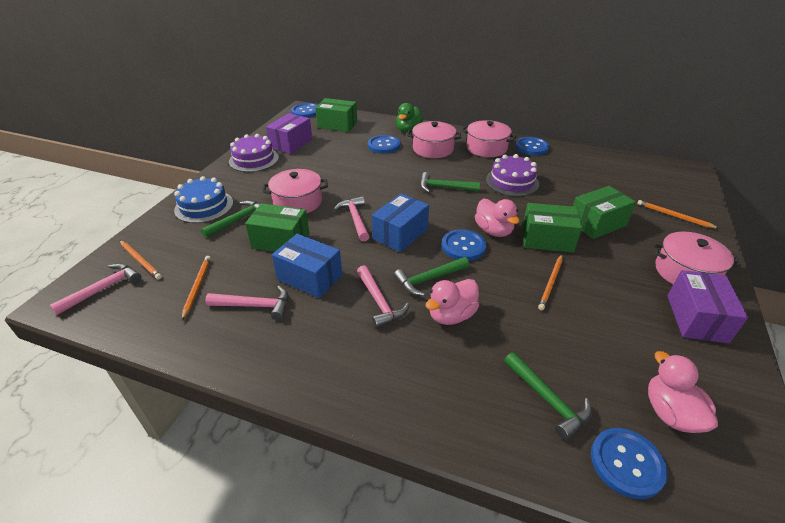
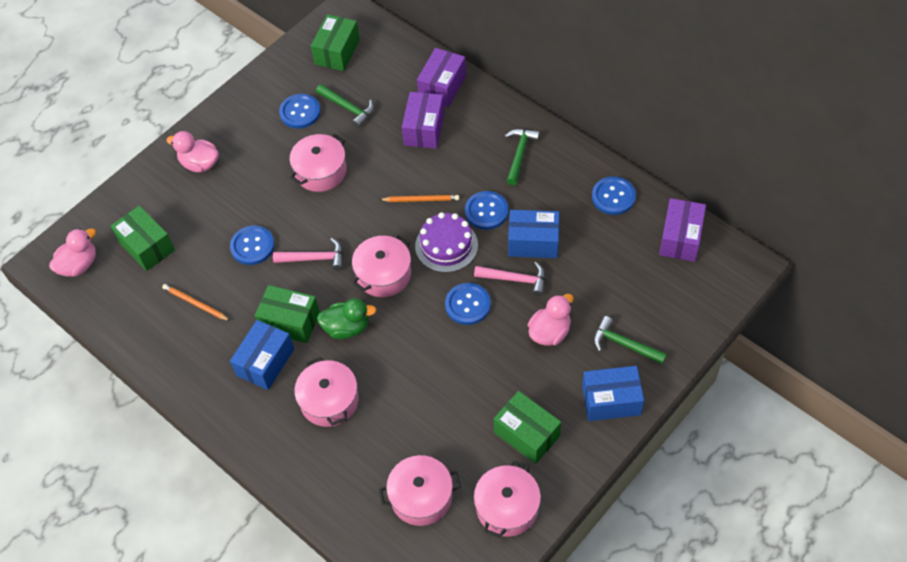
blue box: 2 -> 3
blue cake: 1 -> 0
green hammer: 4 -> 3
orange pencil: 4 -> 2
pink hammer: 4 -> 2
pink pot: 4 -> 5
purple box: 2 -> 3
purple cake: 2 -> 1

